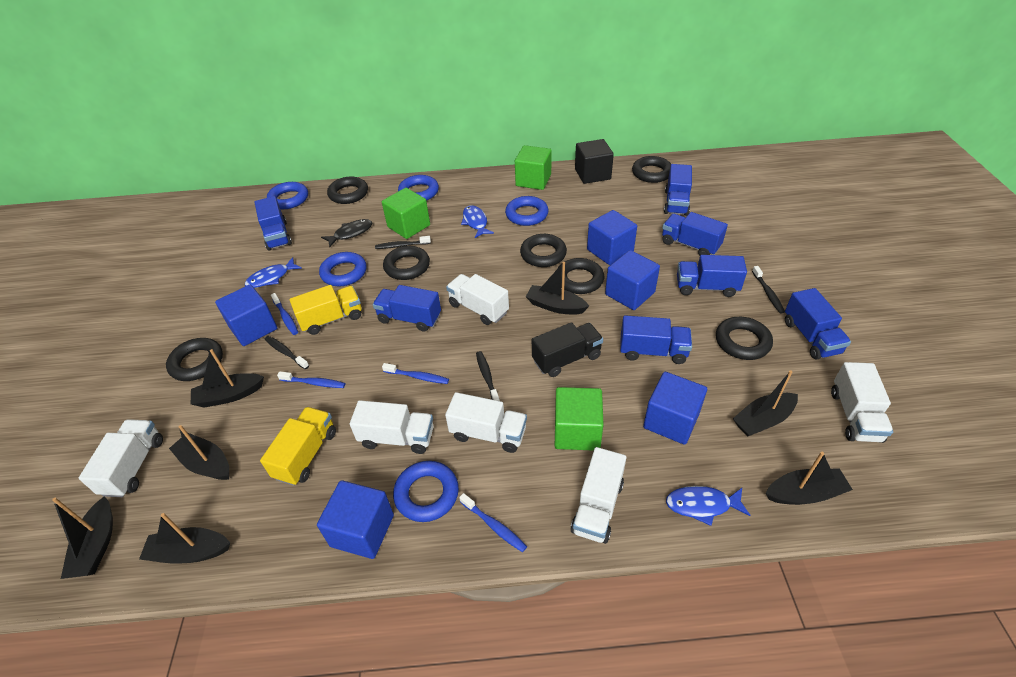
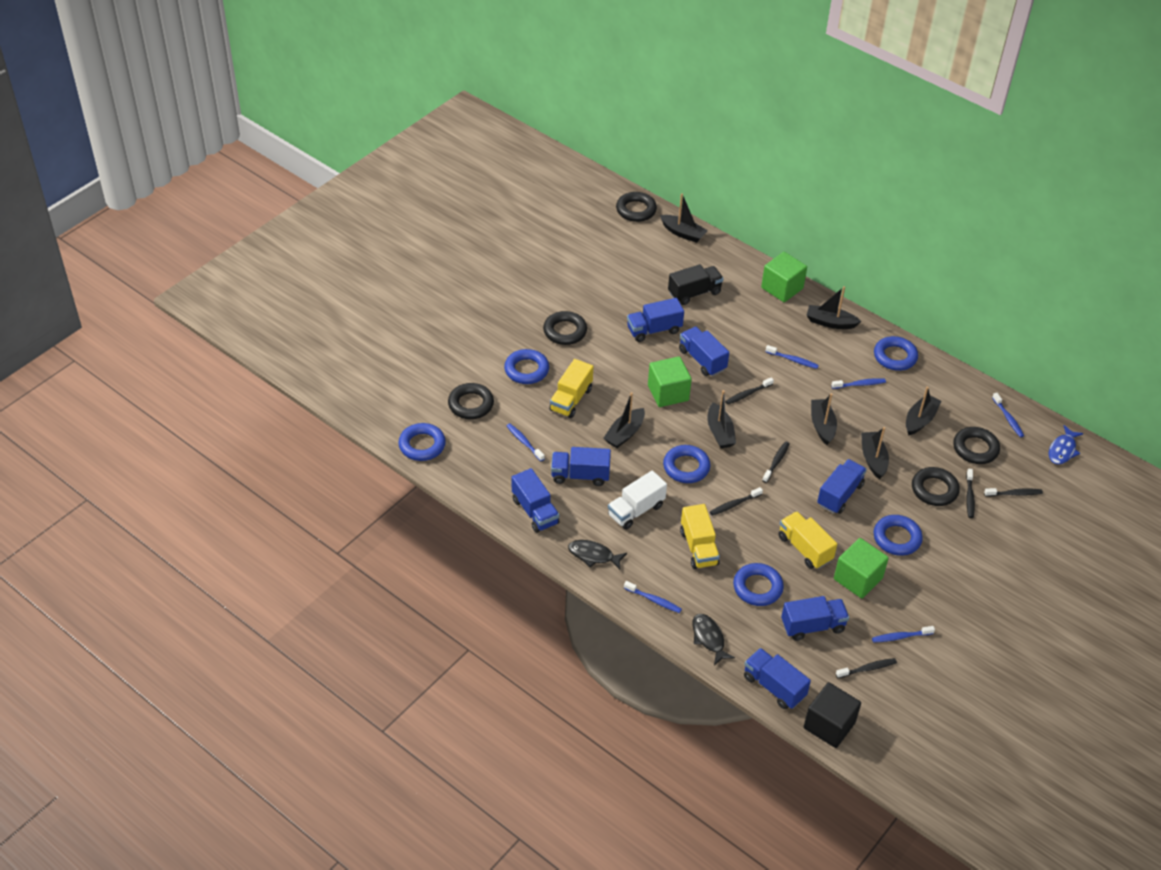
black fish: 1 -> 2
black ring: 7 -> 5
black toothbrush: 4 -> 6
blue cube: 5 -> 0
blue fish: 3 -> 1
blue ring: 5 -> 6
blue toothbrush: 4 -> 6
white truck: 6 -> 1
yellow truck: 2 -> 3

